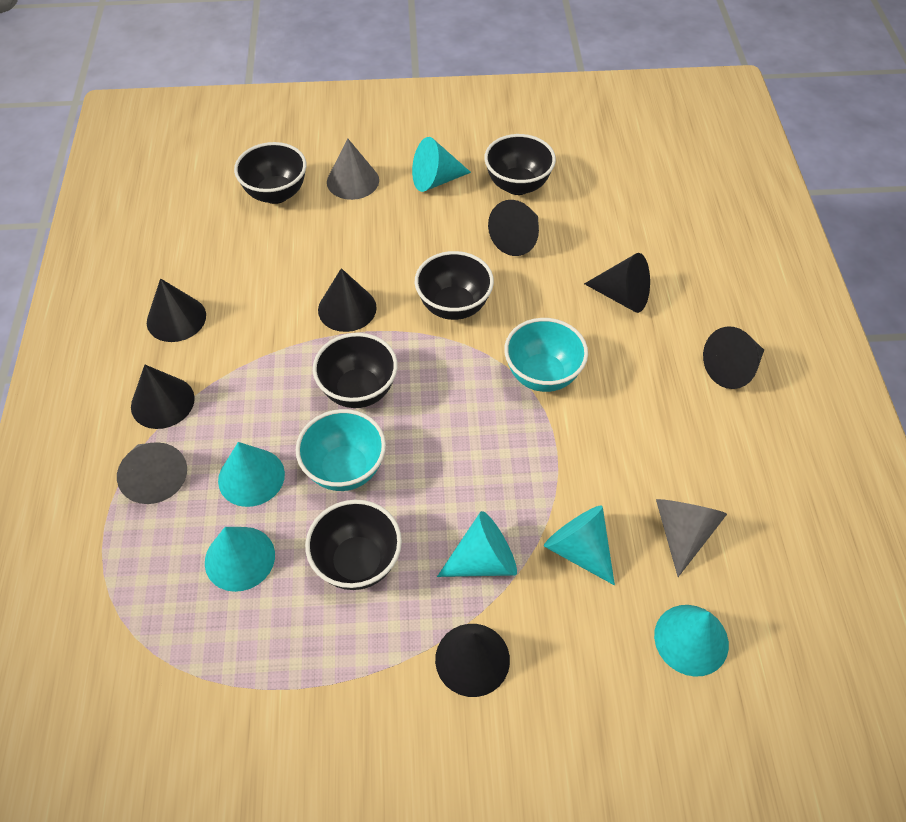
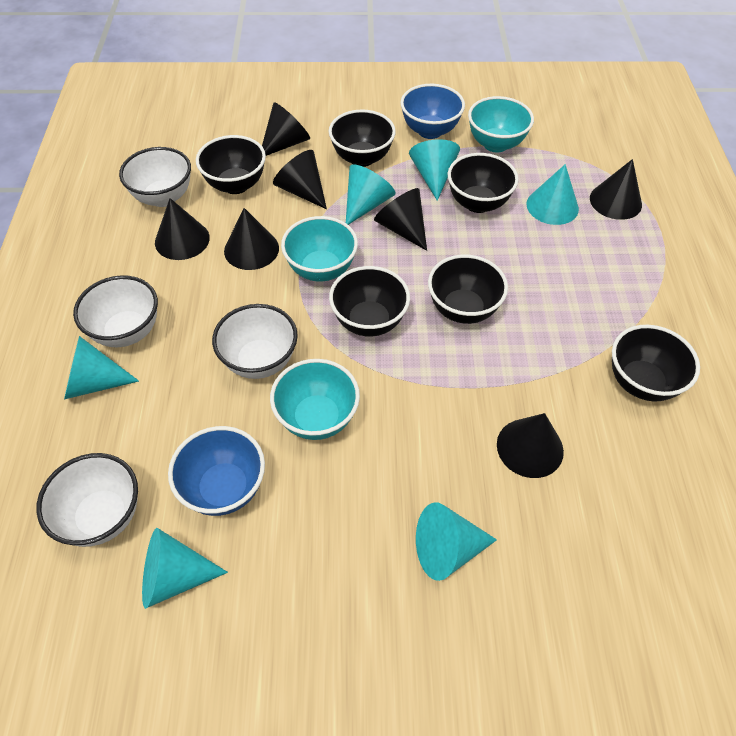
black bowl: 5 -> 6
blue bowl: 0 -> 2
grey cone: 3 -> 0
turquoise bowl: 2 -> 3
white bowl: 0 -> 4

